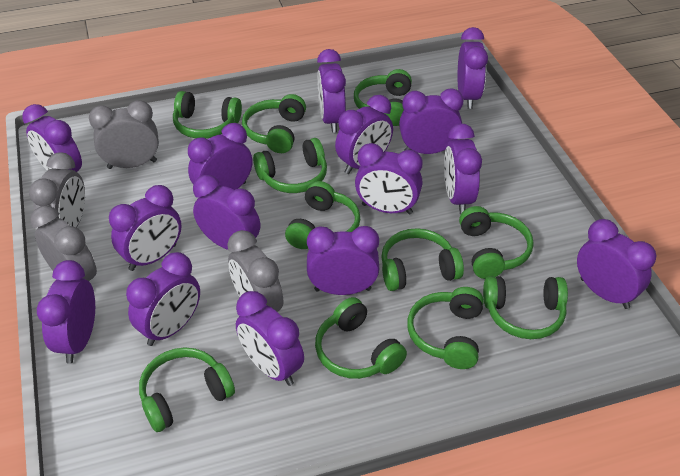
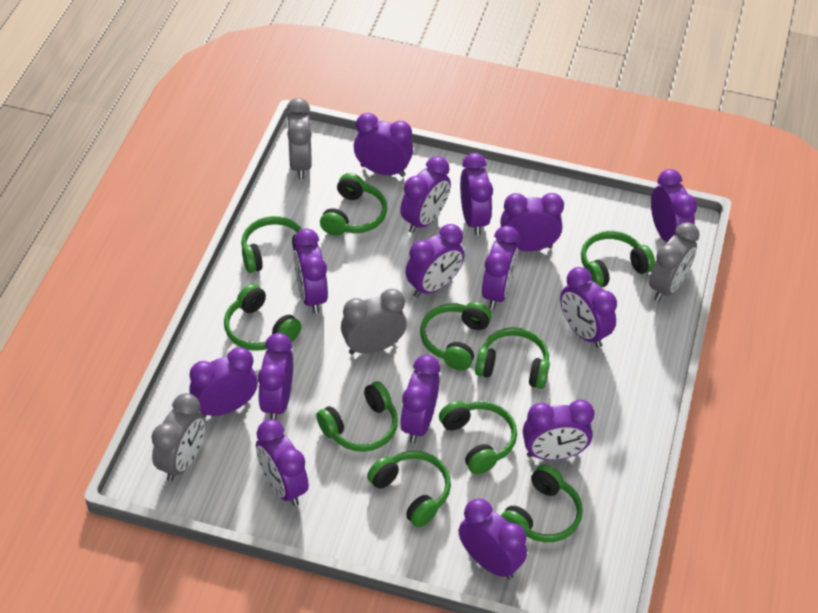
green headphones: 11 -> 10

